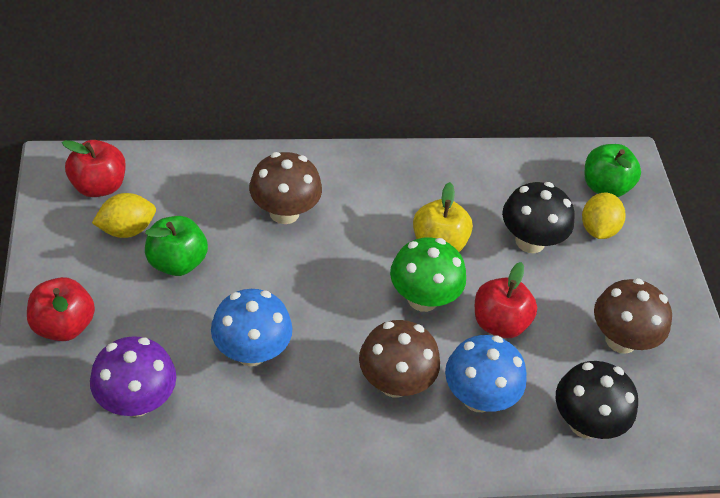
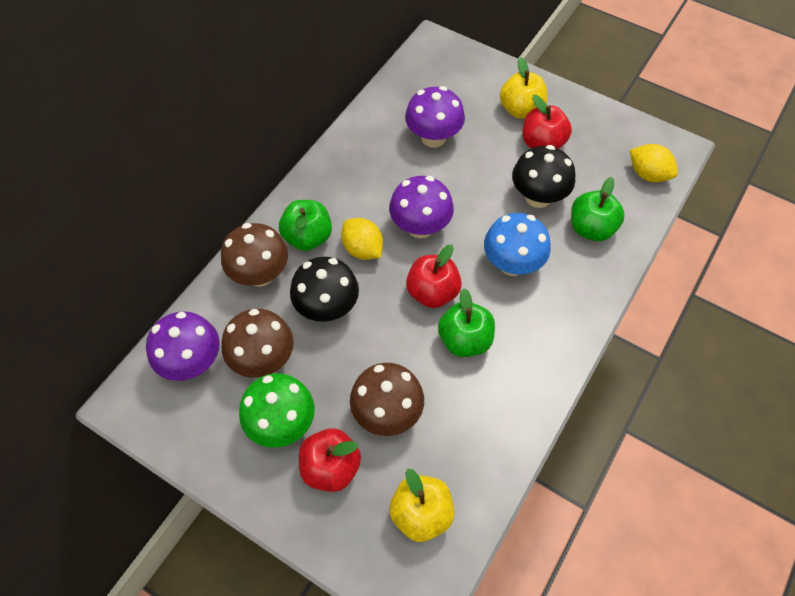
blue mushroom: 2 -> 1
green apple: 2 -> 3
purple mushroom: 1 -> 3
yellow apple: 1 -> 2

